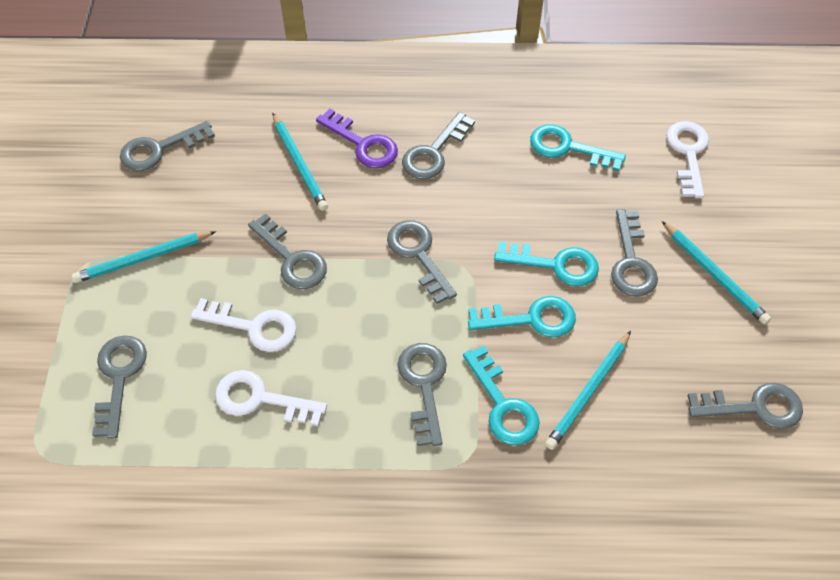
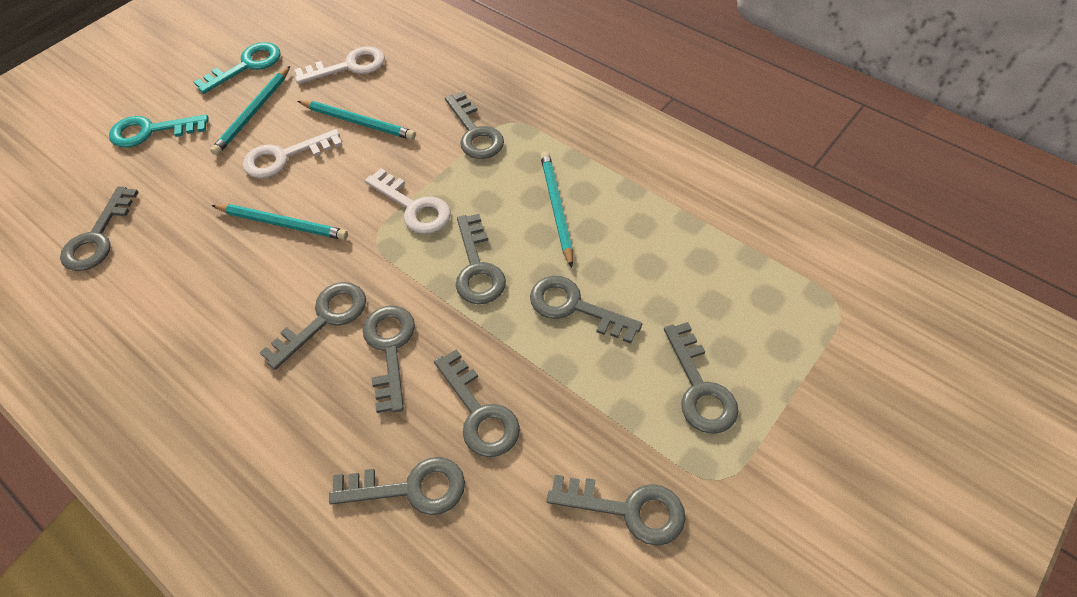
grey key: 8 -> 10
purple key: 1 -> 0
turquoise key: 4 -> 2

